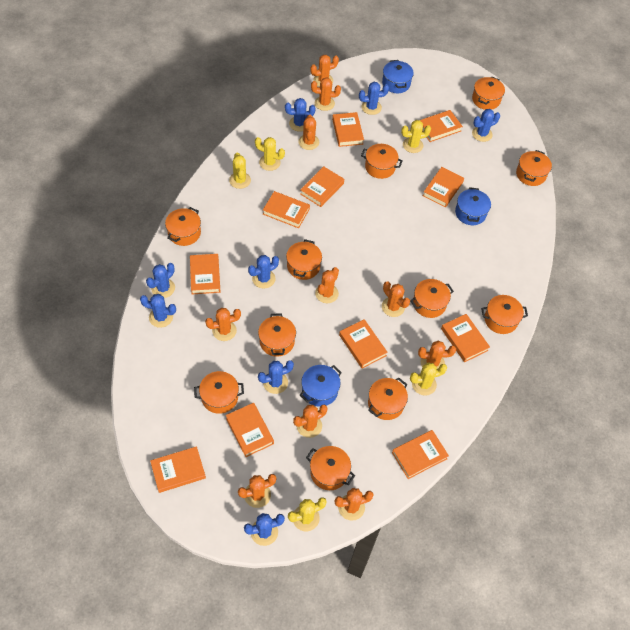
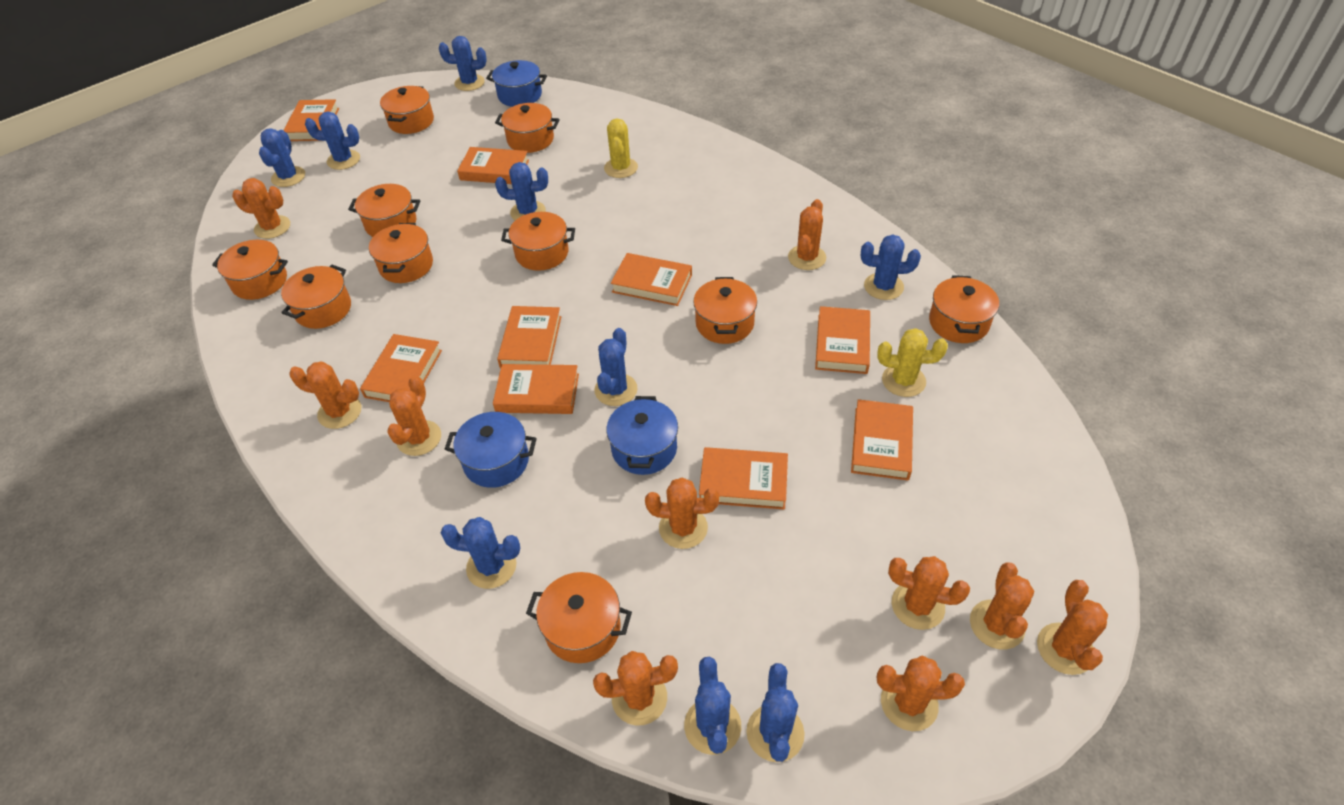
blue cactus: 8 -> 9
orange book: 11 -> 9
orange pot: 11 -> 10
yellow cactus: 5 -> 2

